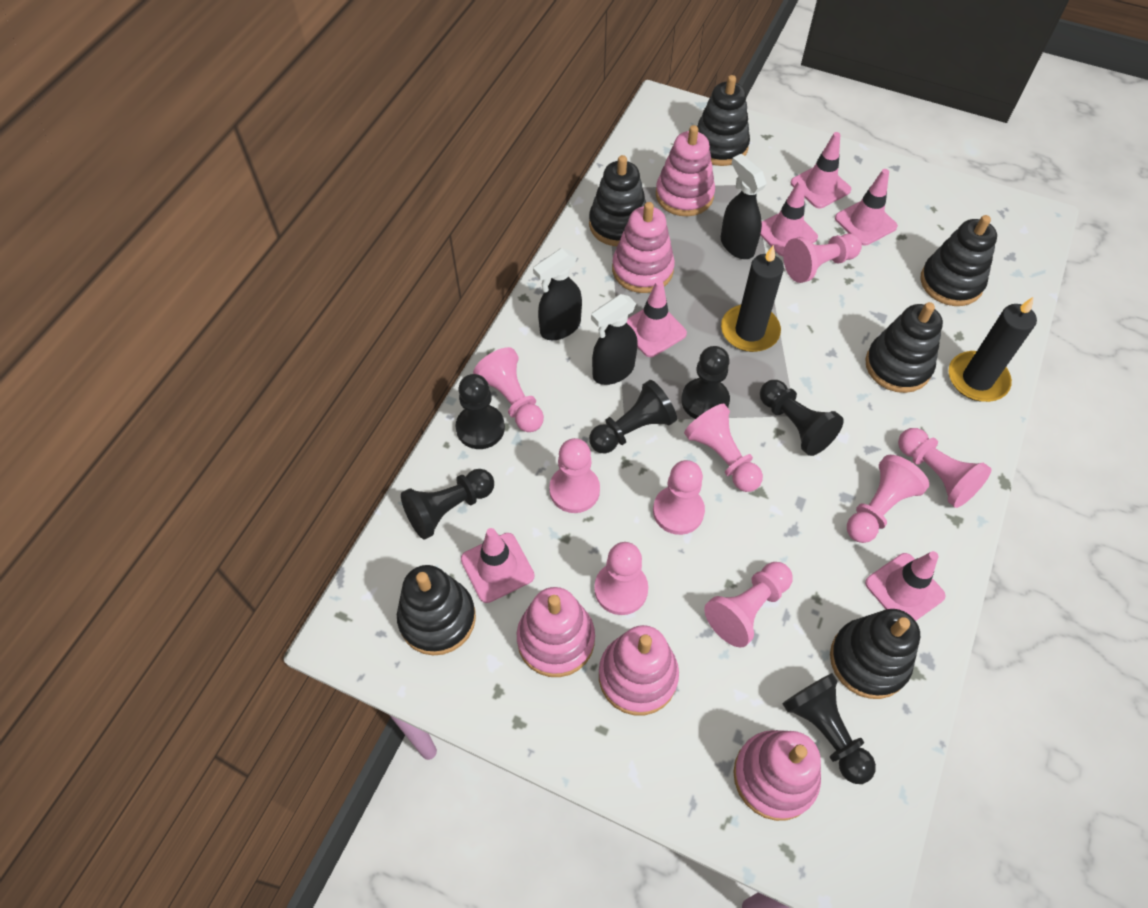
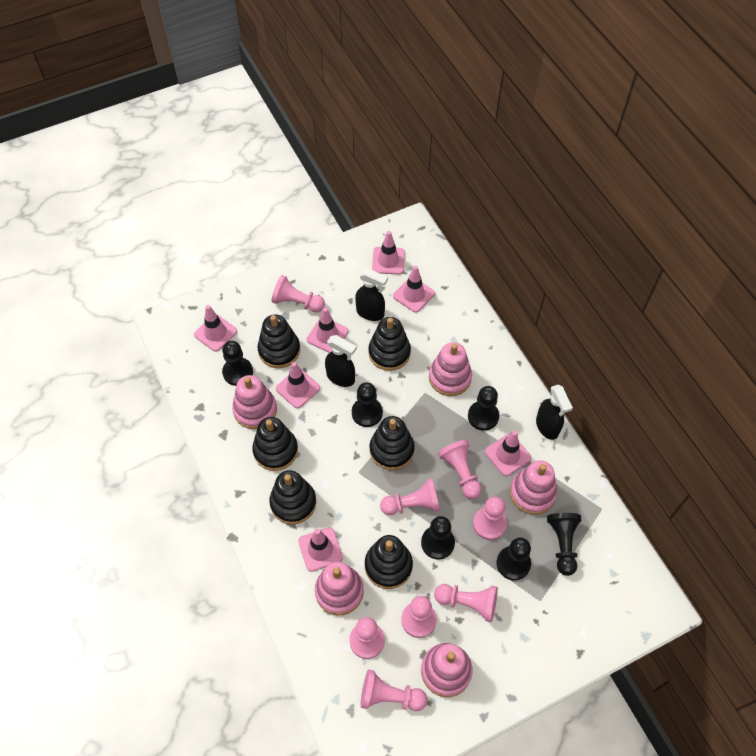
black candle: 2 -> 0
pink pawn: 9 -> 8
pink traffic cone: 6 -> 7

